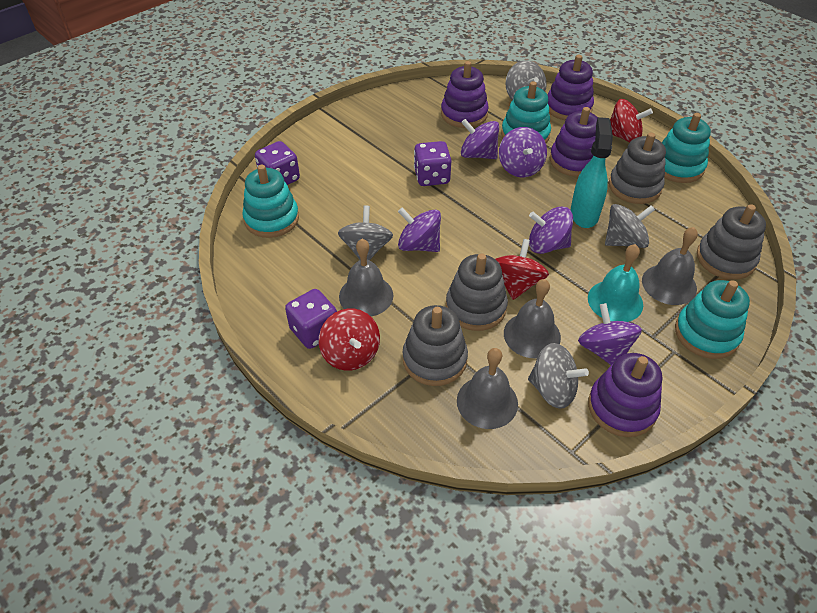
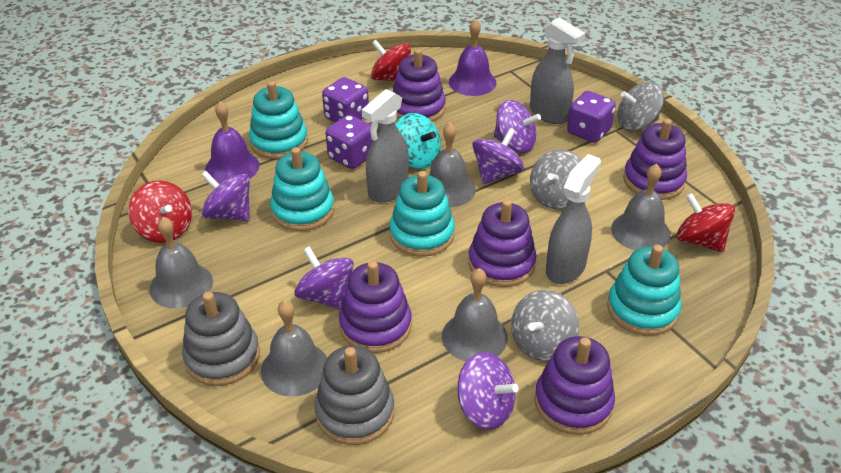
grey bell: 4 -> 5
grey spinning top: 4 -> 3
grey spray bottle: 0 -> 3
grey stacking toy: 4 -> 2
purple bell: 0 -> 2
purple stacking toy: 4 -> 5
turquoise bell: 1 -> 0
turquoise spinning top: 0 -> 1
turquoise spray bottle: 1 -> 0

